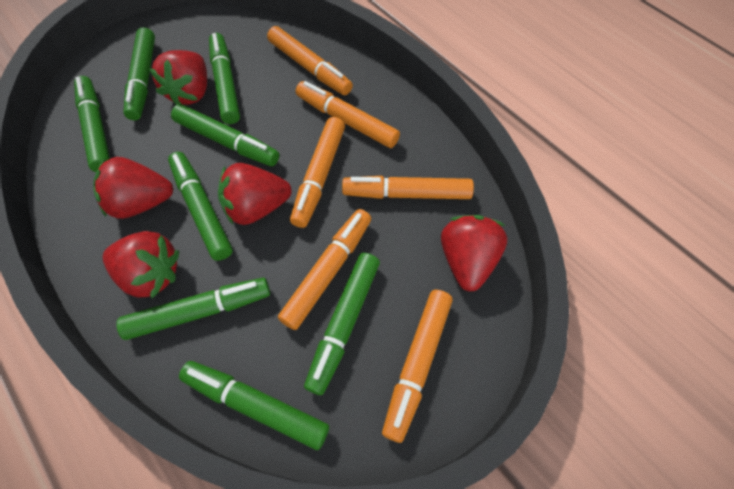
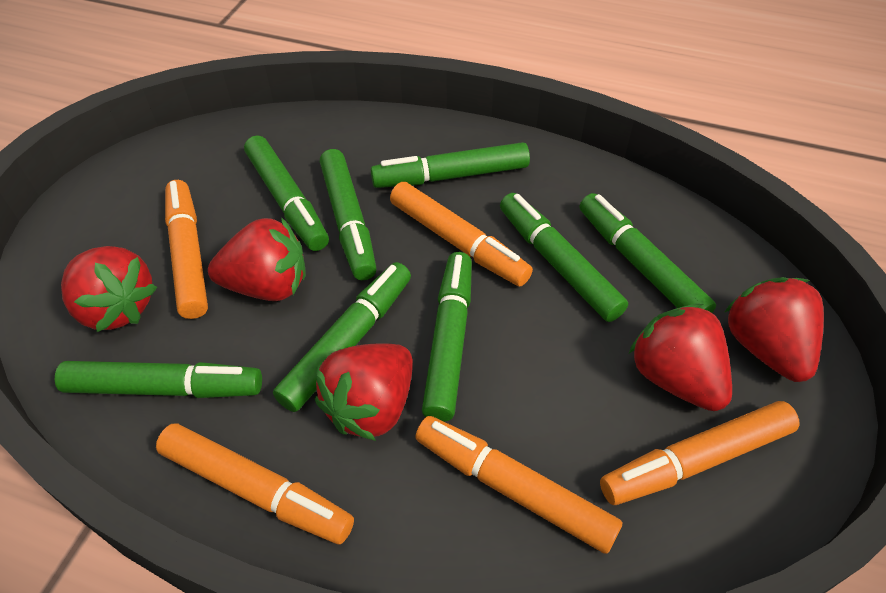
orange marker: 6 -> 5

